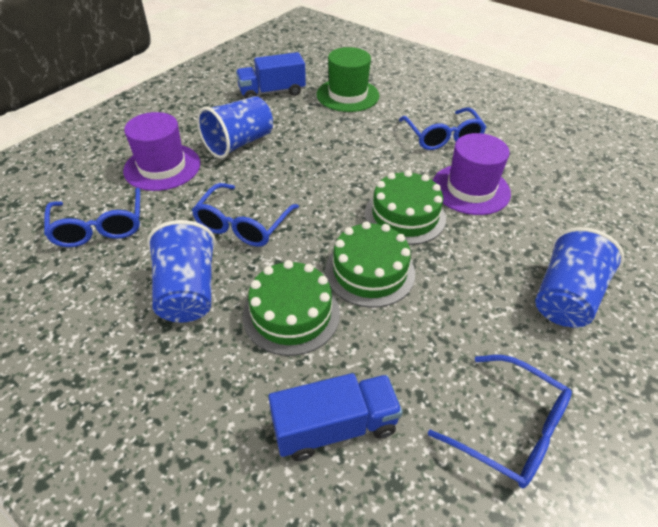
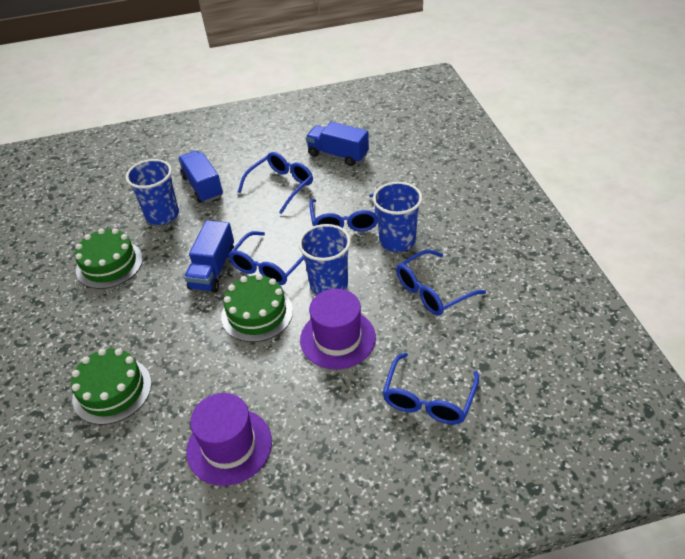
blue glasses: 4 -> 5
blue truck: 2 -> 3
green hat: 1 -> 0

